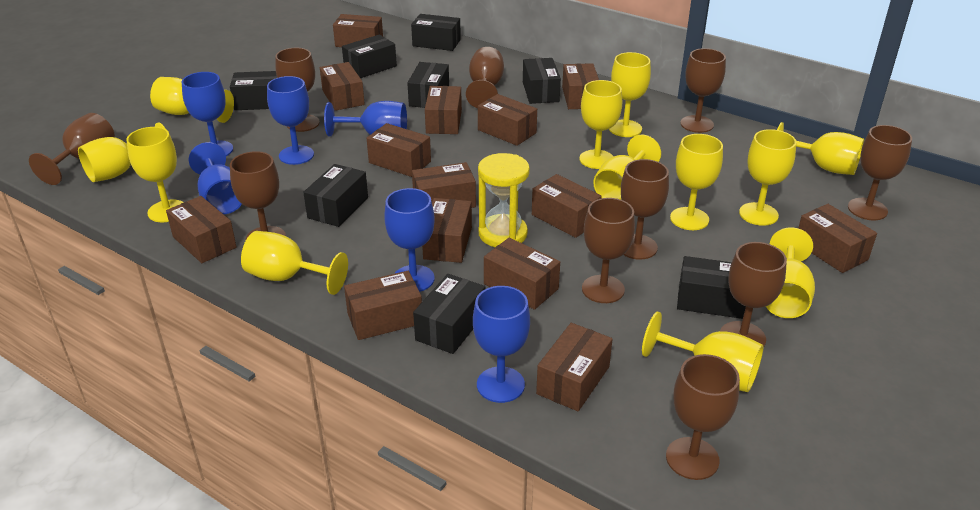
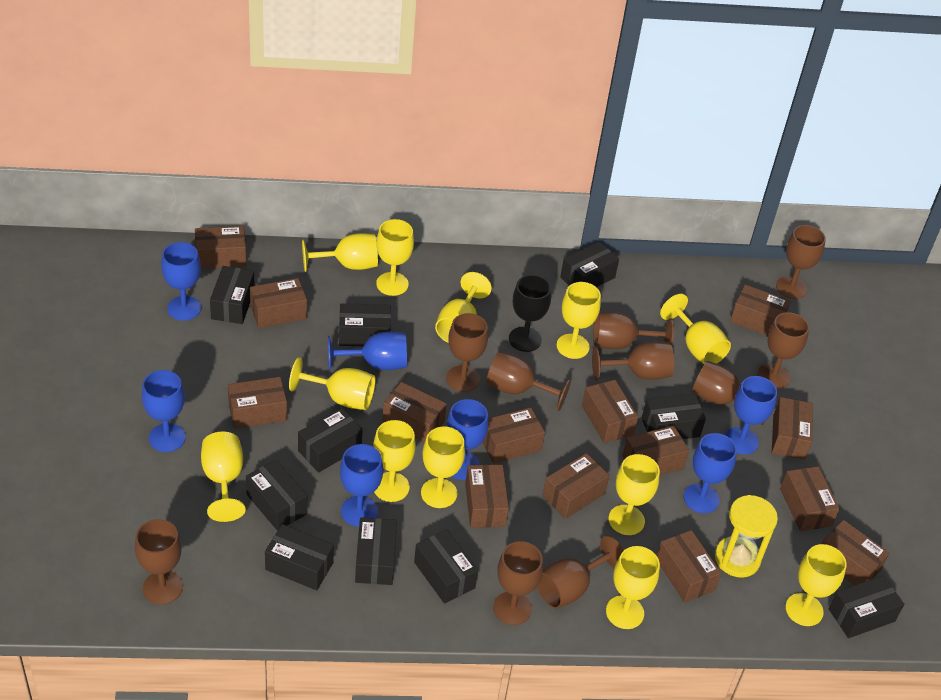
black box: 8 -> 10
black goblet: 0 -> 1
blue goblet: 6 -> 7

